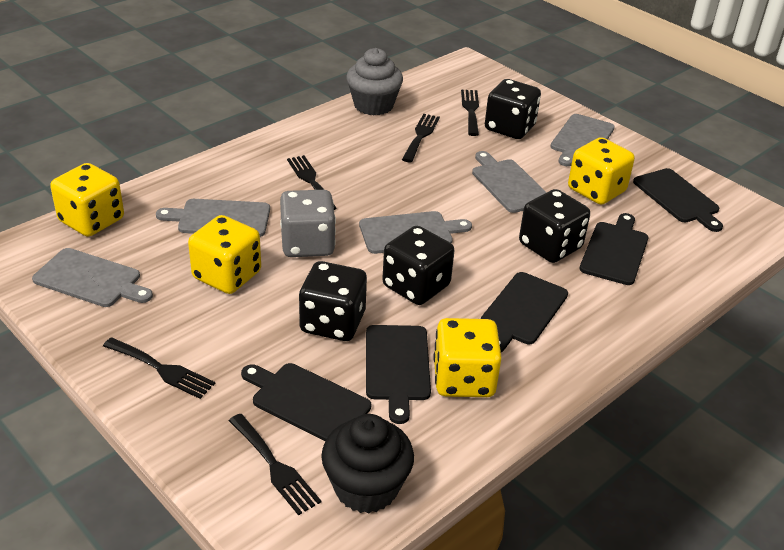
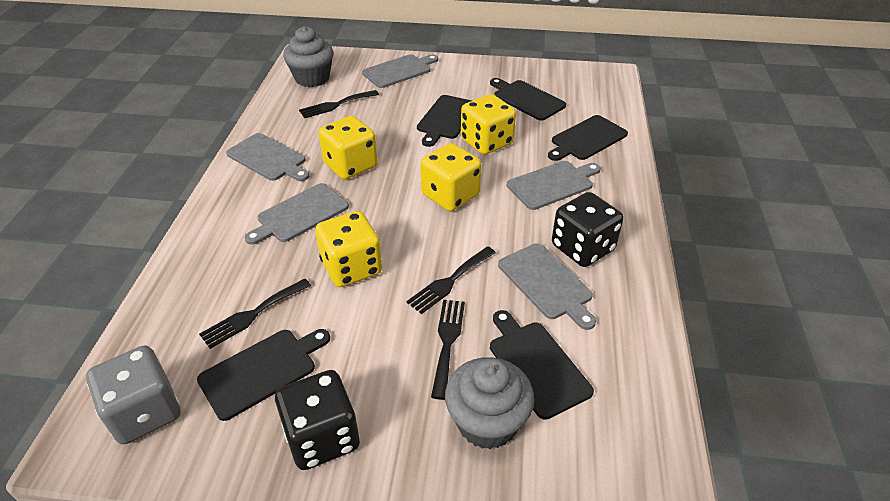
black cupcake: 1 -> 0
black dice: 4 -> 2
black fork: 5 -> 4
grey cupcake: 1 -> 2

